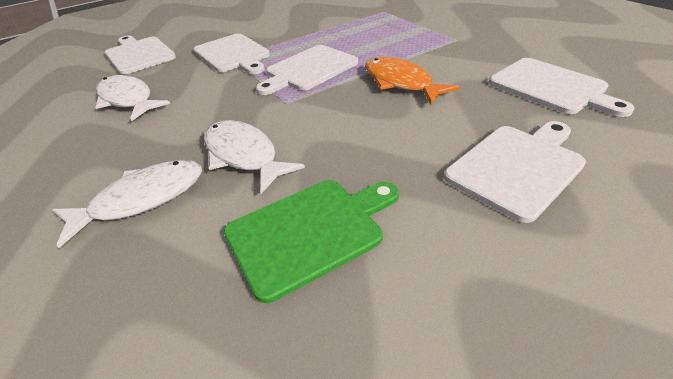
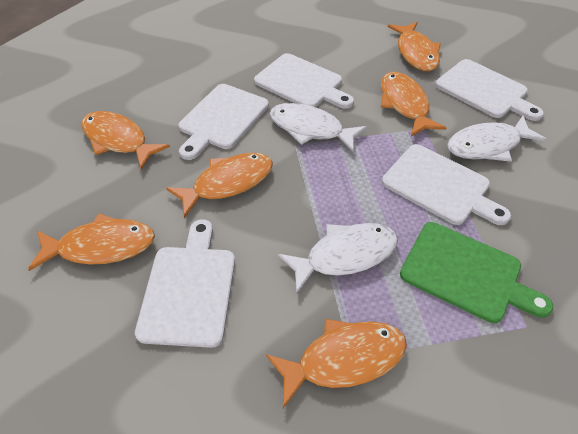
orange fish: 1 -> 6

